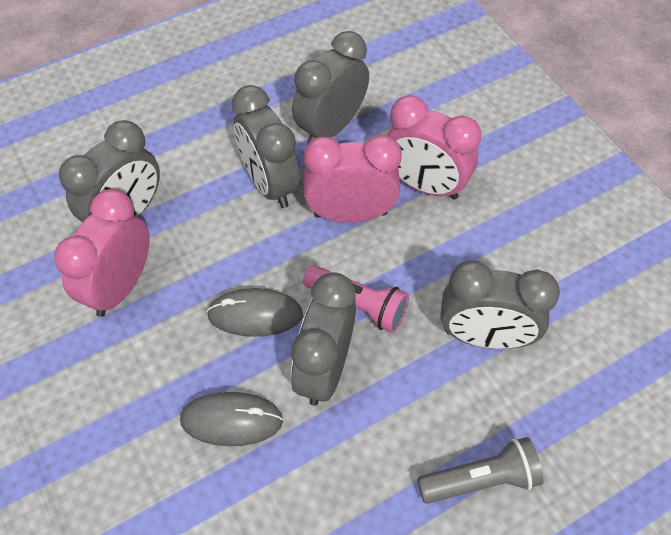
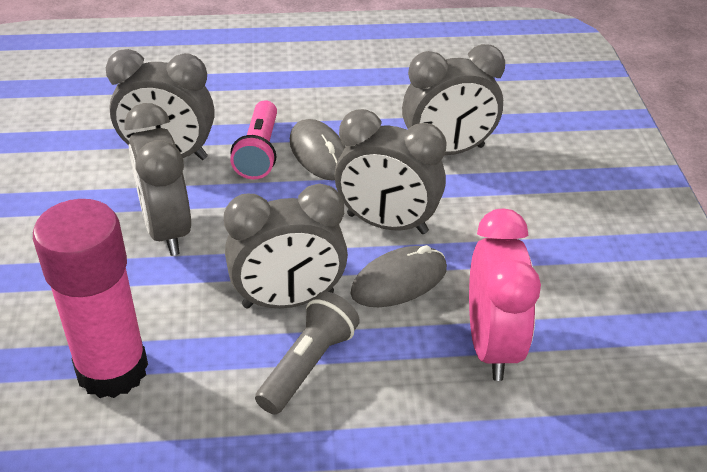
pink clock: 3 -> 1
pink glue stick: 0 -> 1

